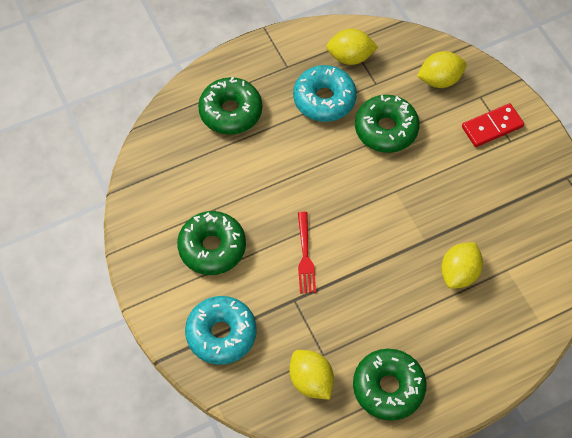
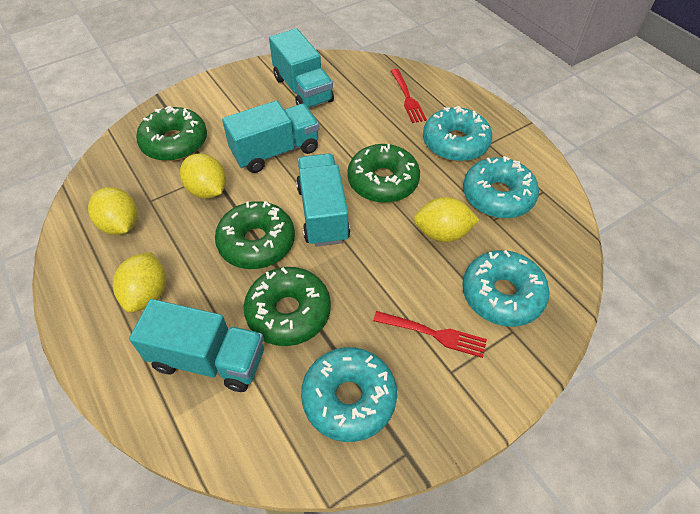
red domino: 1 -> 0
red fork: 1 -> 2
turquoise donut: 2 -> 4
turquoise truck: 0 -> 4

